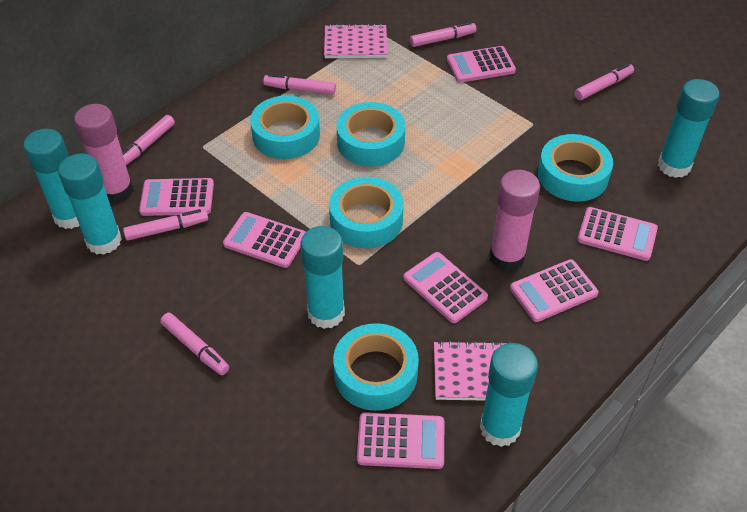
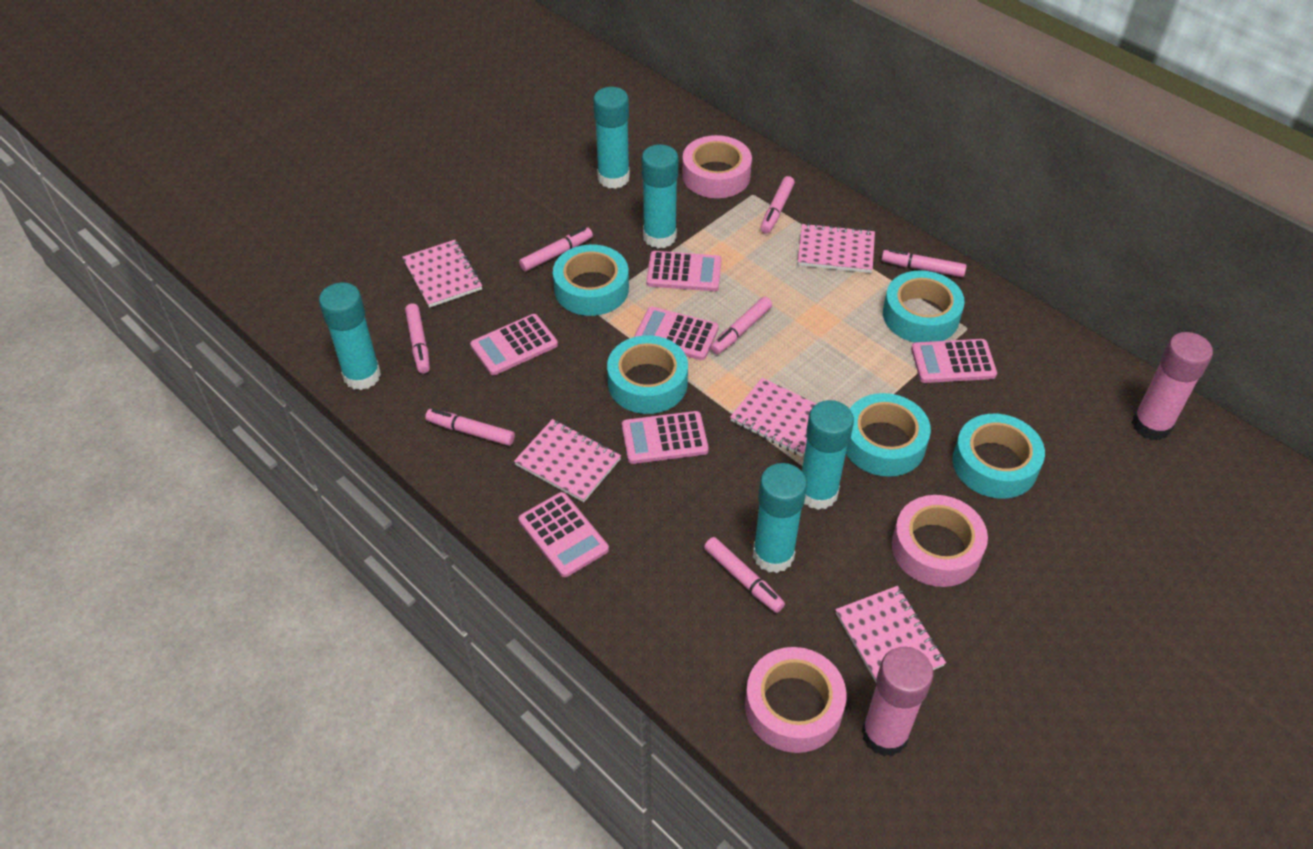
pink calculator: 7 -> 6
pink marker: 6 -> 7
pink notebook: 2 -> 5
pink tape: 0 -> 3

